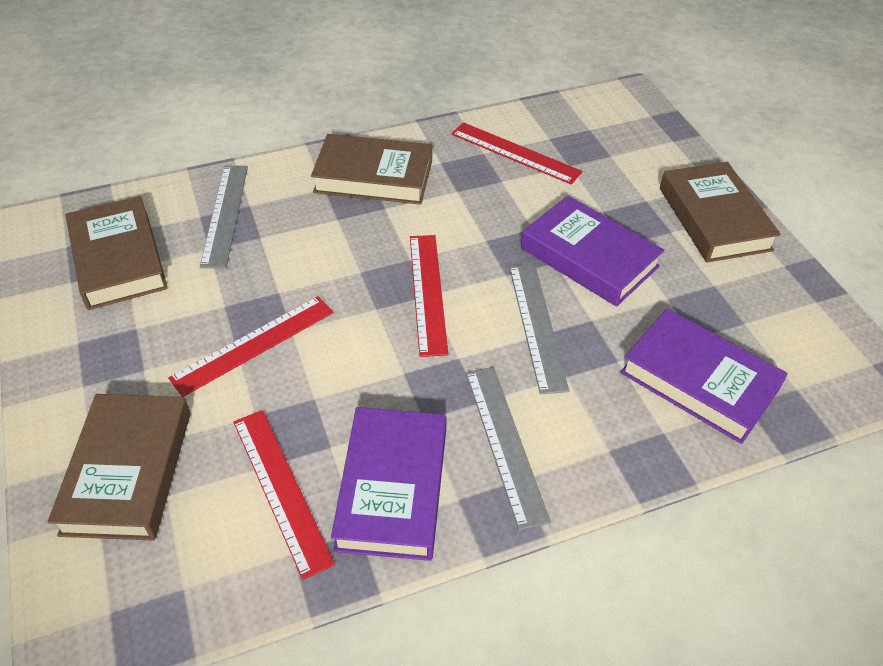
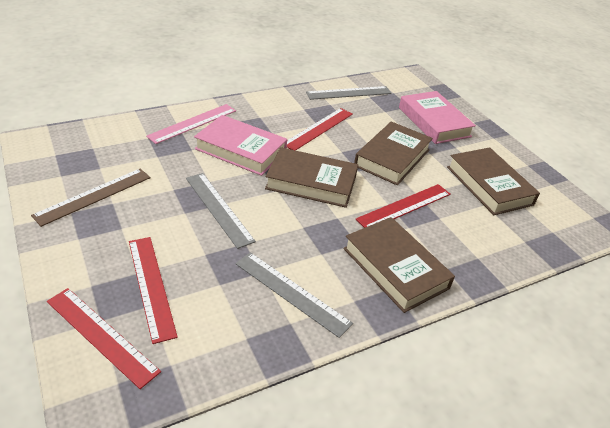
brown ruler: 0 -> 1
pink book: 0 -> 2
pink ruler: 0 -> 1
purple book: 3 -> 0

